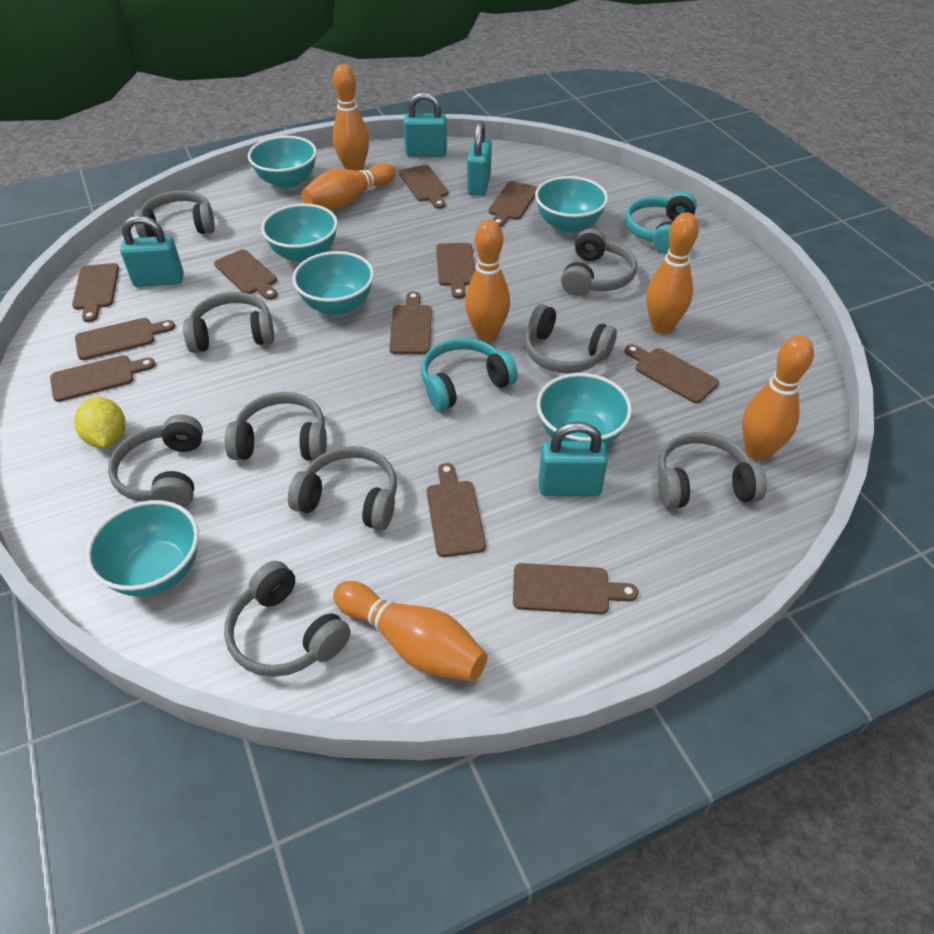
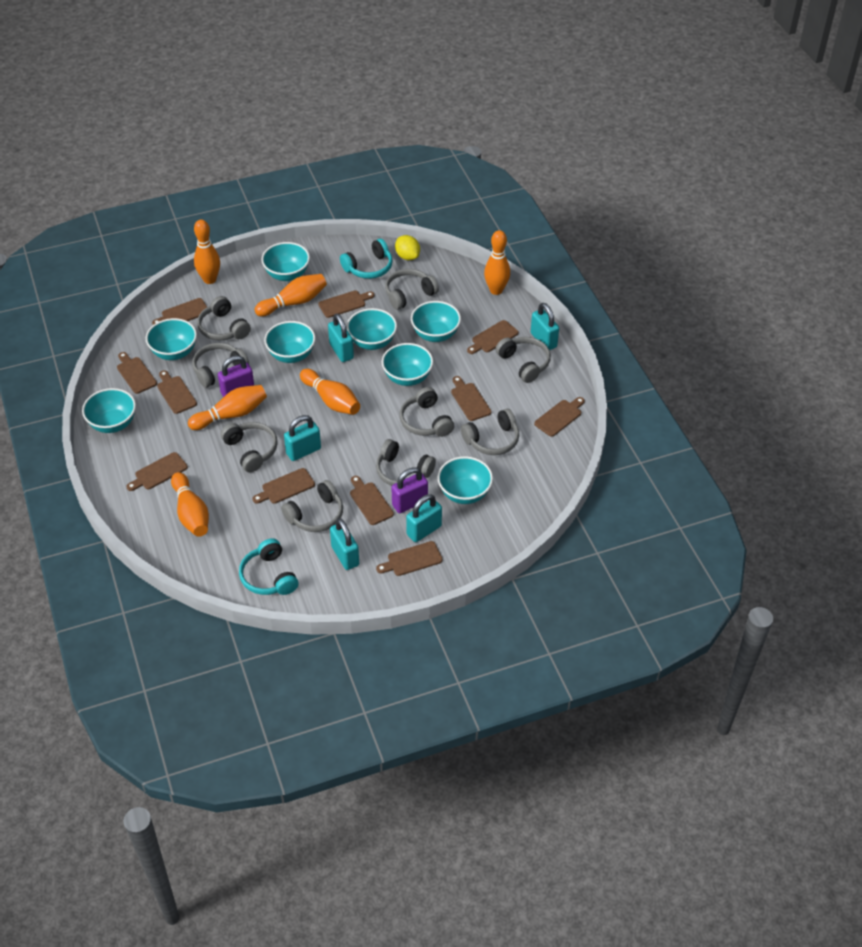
purple padlock: 0 -> 2
turquoise bowl: 6 -> 8
turquoise padlock: 4 -> 5

